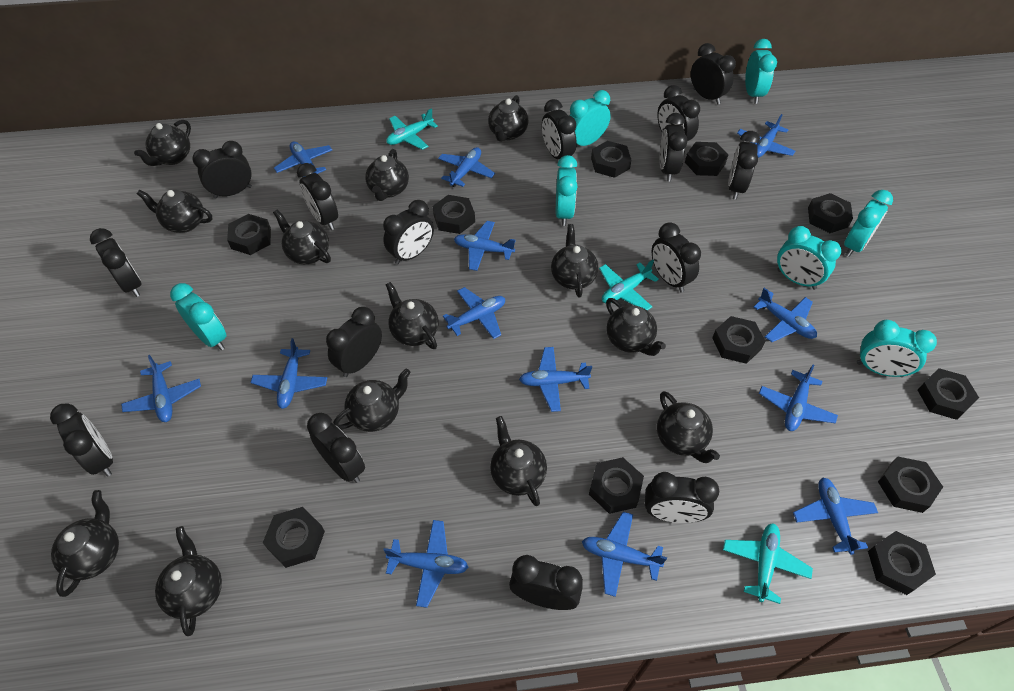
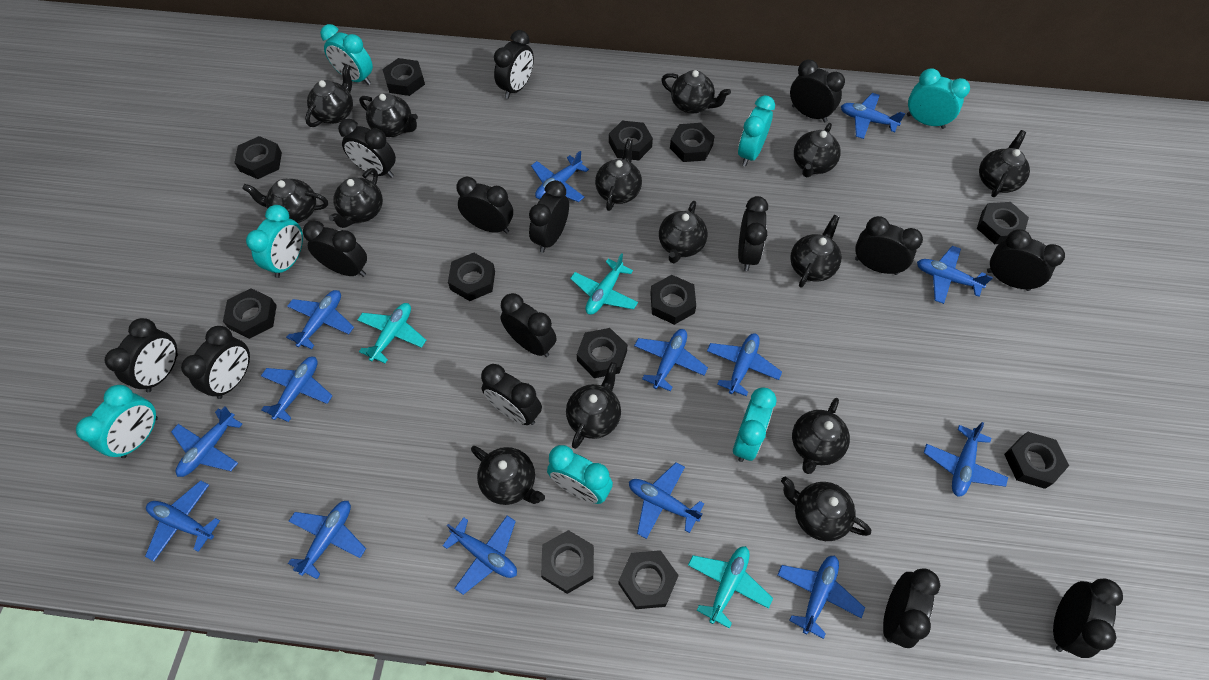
black nut: 11 -> 12
black teapot: 13 -> 14
blue plane: 13 -> 14

